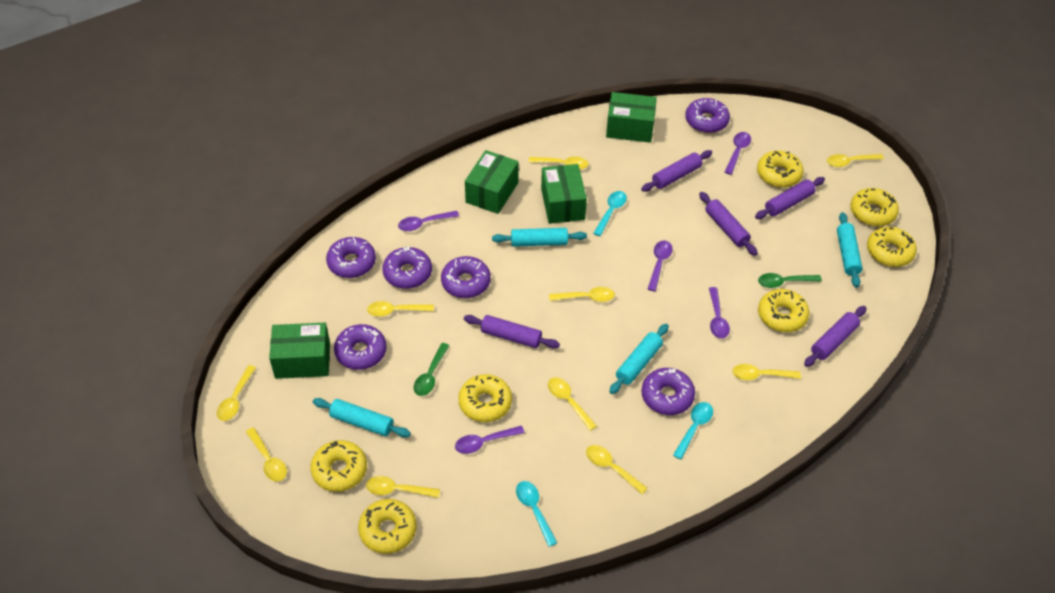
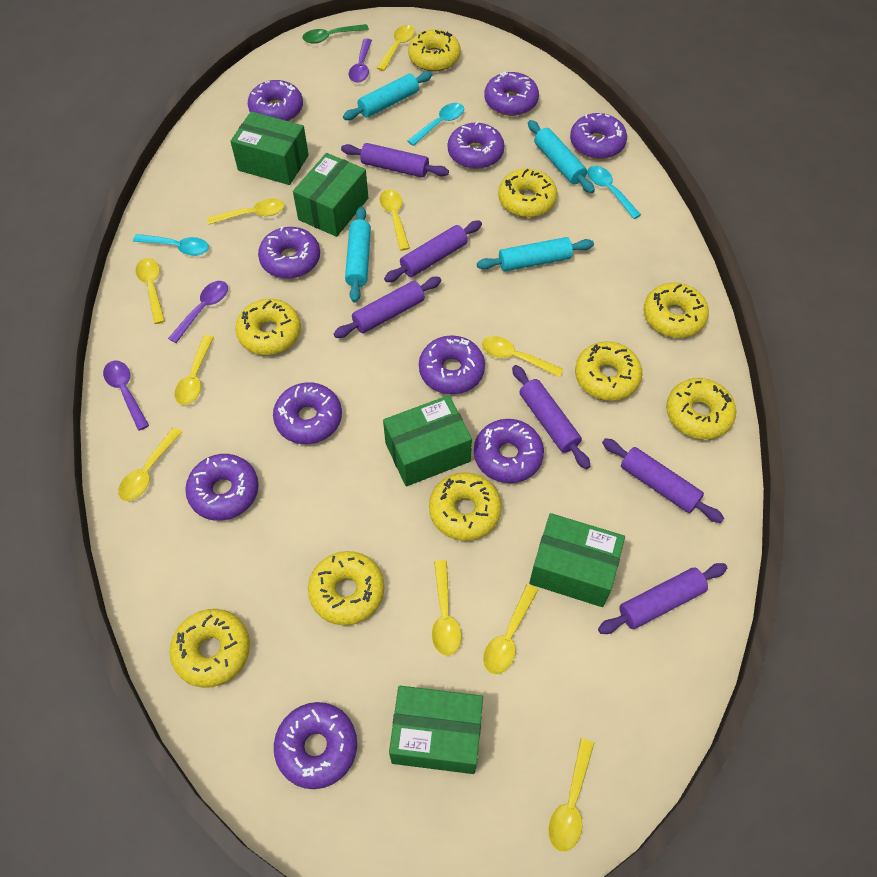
green box: 4 -> 5
green spoon: 2 -> 1
purple donut: 6 -> 10
purple rolling pin: 5 -> 6
purple spoon: 5 -> 3
yellow donut: 7 -> 9

